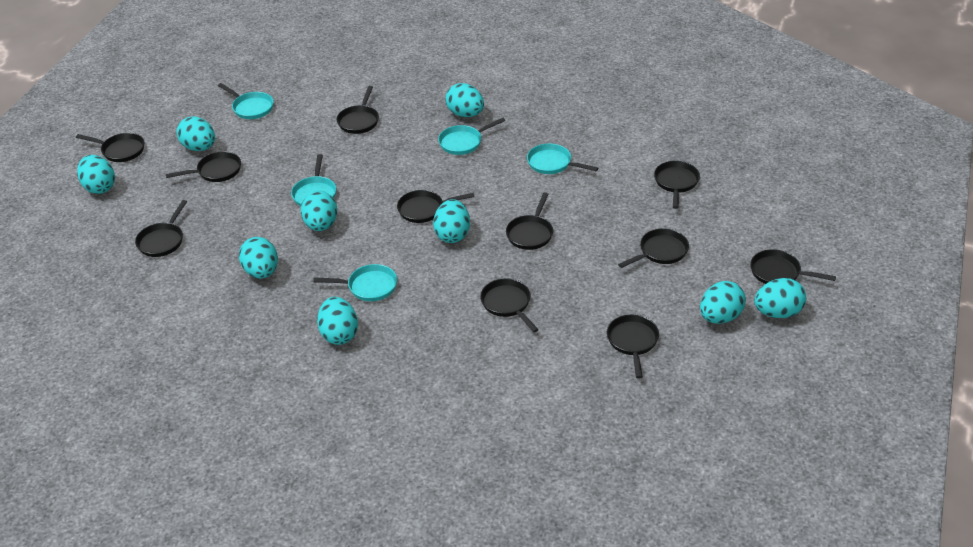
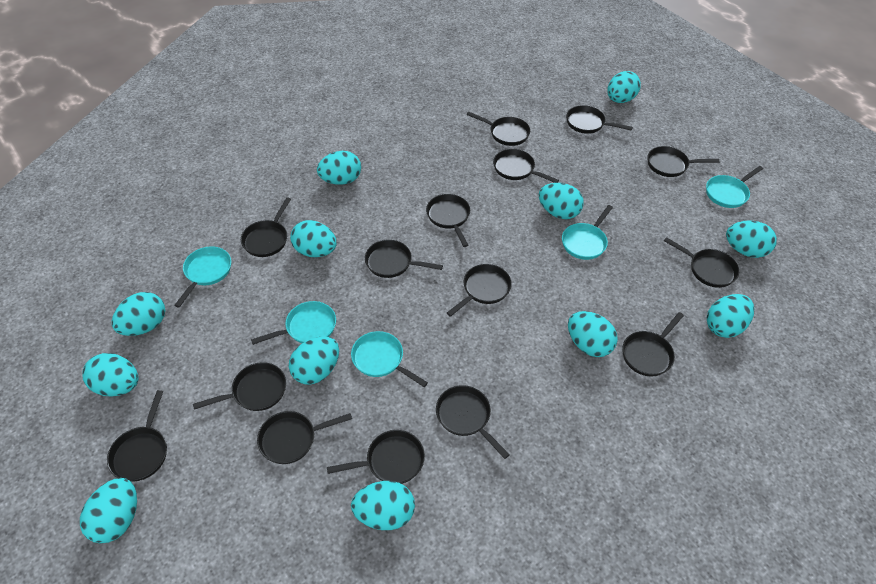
black pan: 11 -> 15
turquoise egg: 9 -> 12

